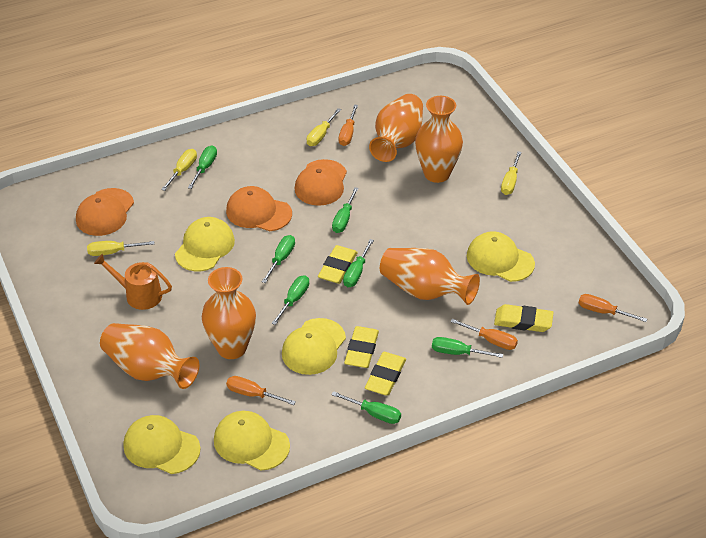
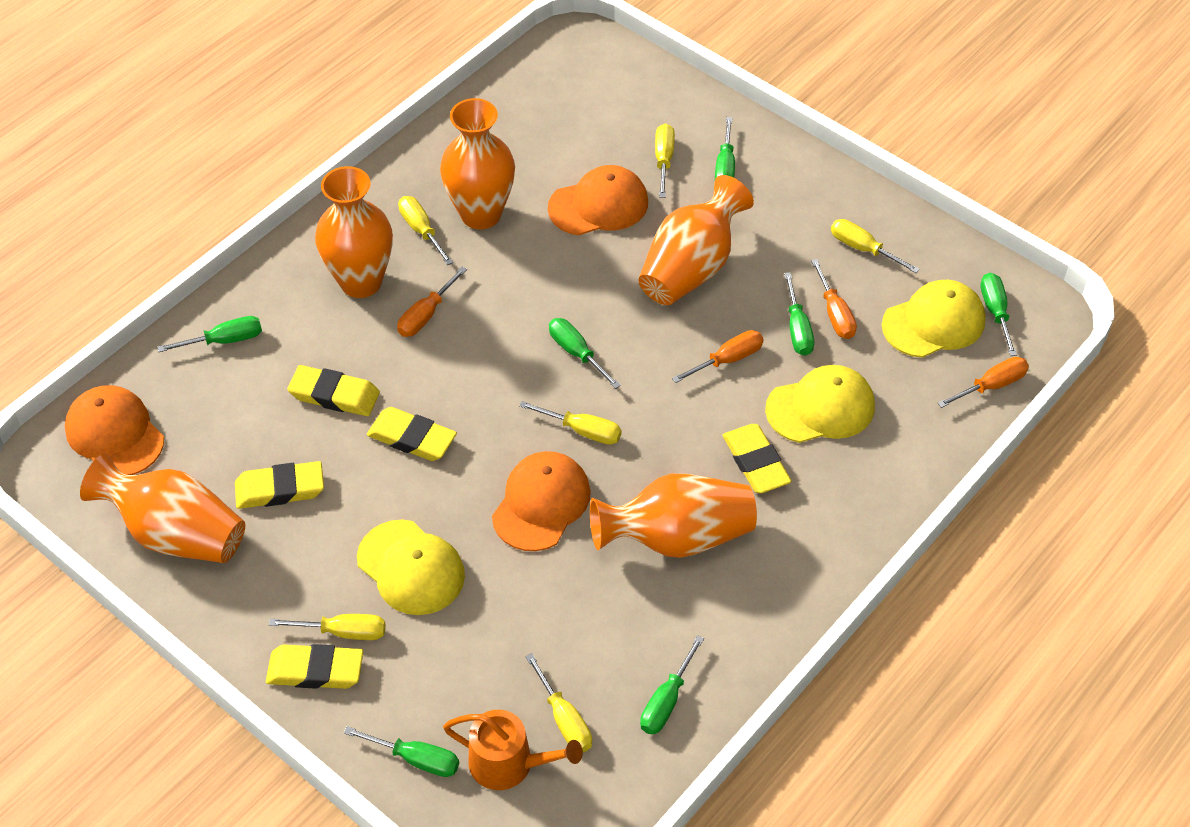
yellow cap: 5 -> 3
yellow eraser: 4 -> 5
yellow screwdriver: 4 -> 6

